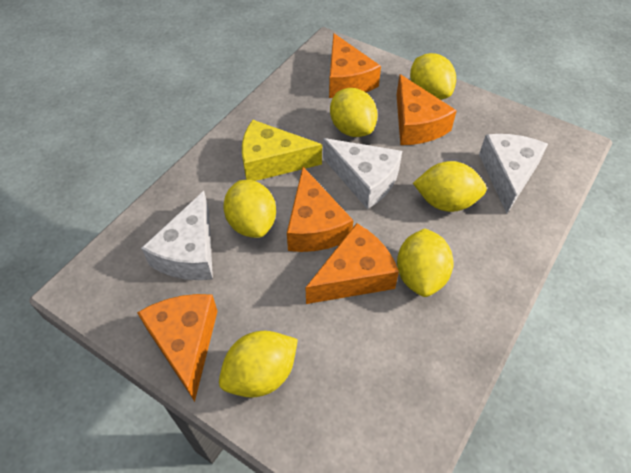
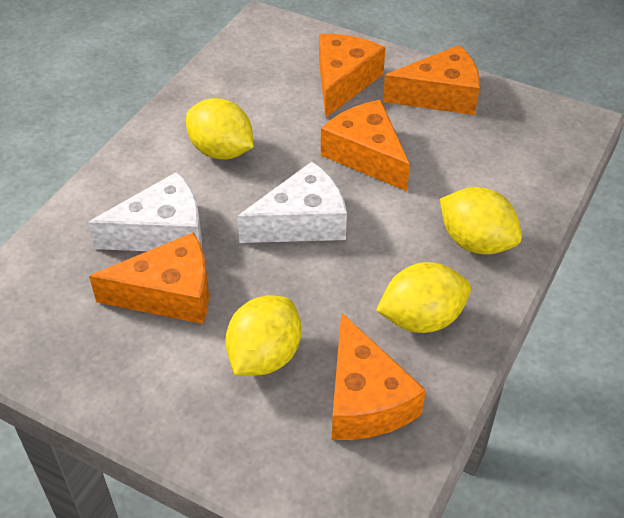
white cheese: 3 -> 2
yellow cheese: 1 -> 0
yellow lemon: 6 -> 4

